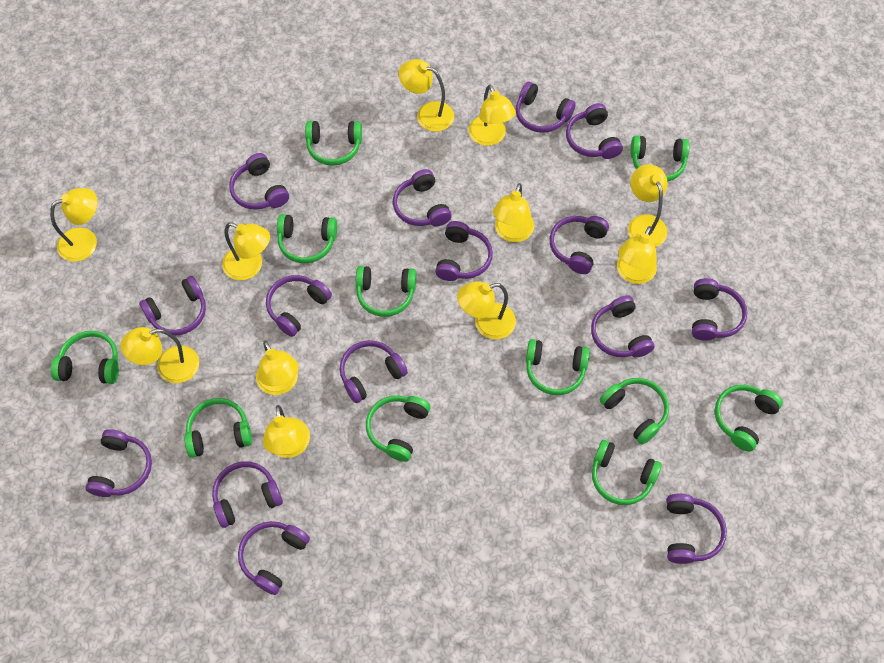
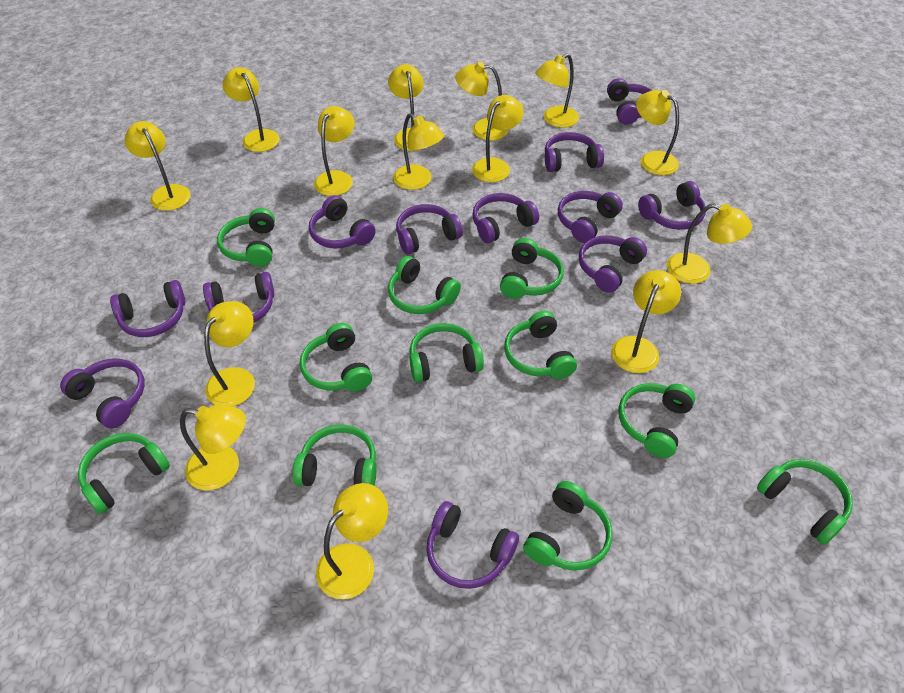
purple headphones: 15 -> 12
yellow lamp: 11 -> 14

